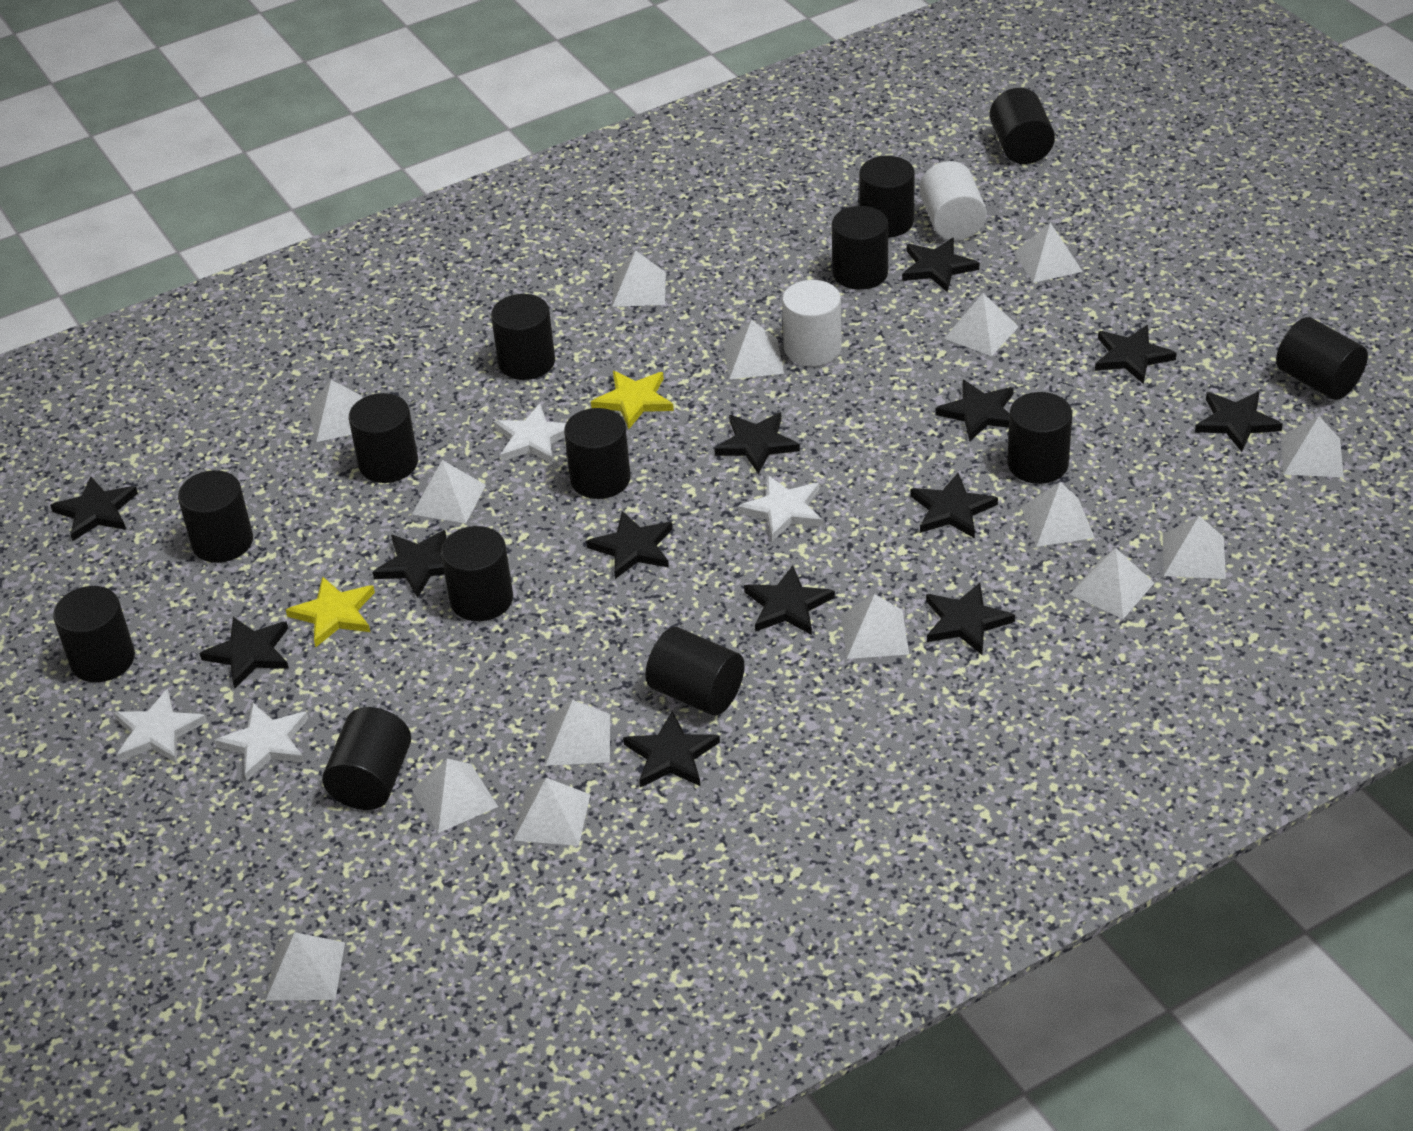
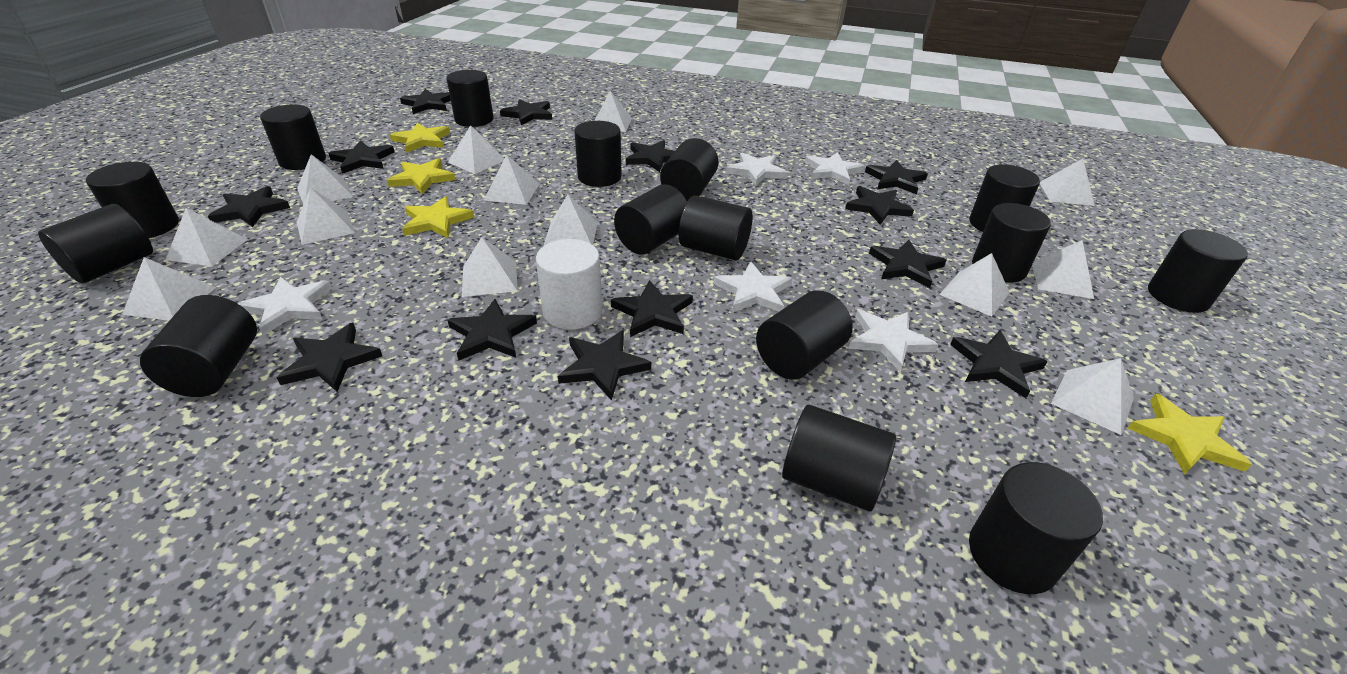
black cylinder: 13 -> 15
white cylinder: 2 -> 1
white pyramid: 15 -> 13
white star: 4 -> 5
yellow star: 2 -> 4

